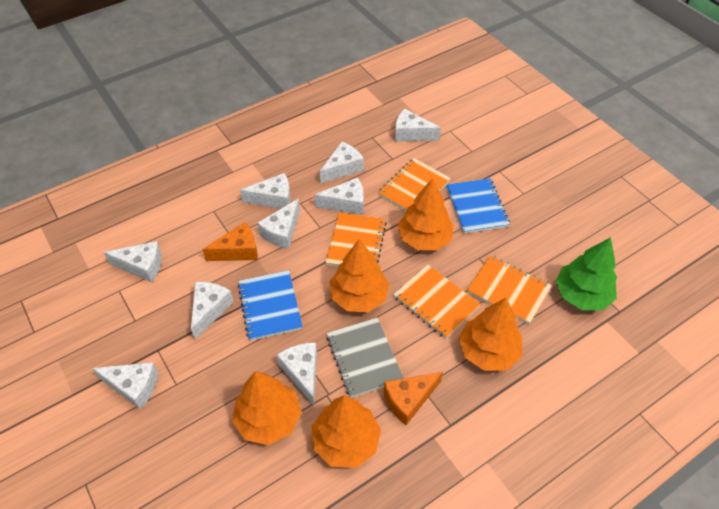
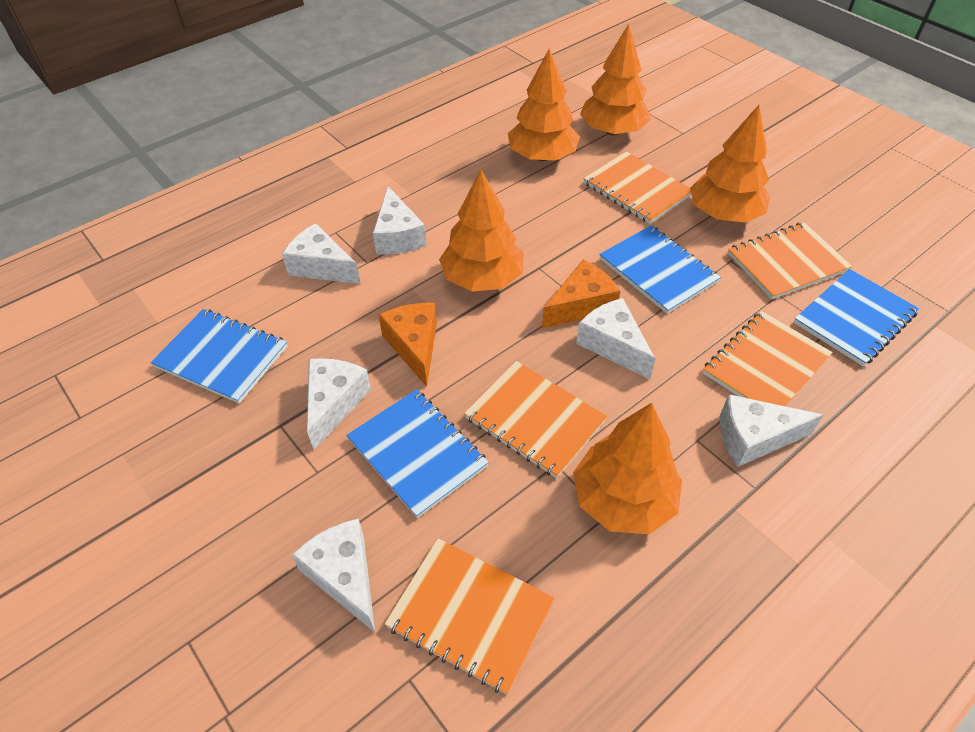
blue notebook: 2 -> 4
green tree: 1 -> 0
grey notebook: 1 -> 0
orange notebook: 4 -> 5
white cheese: 9 -> 6

